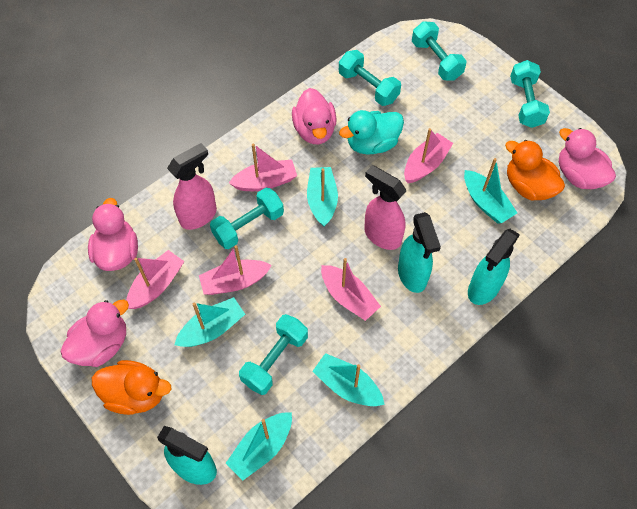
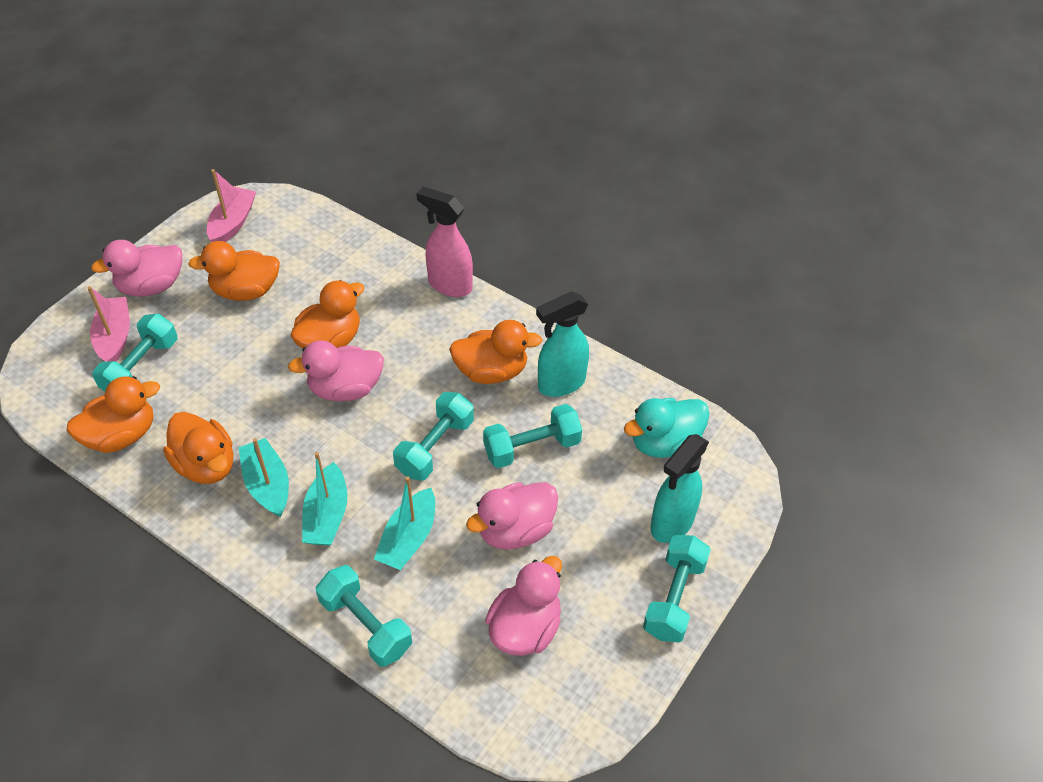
orange duck: 2 -> 5
pink boat: 5 -> 2
pink spray bottle: 2 -> 1
turquoise boat: 5 -> 3
turquoise spray bottle: 3 -> 2

